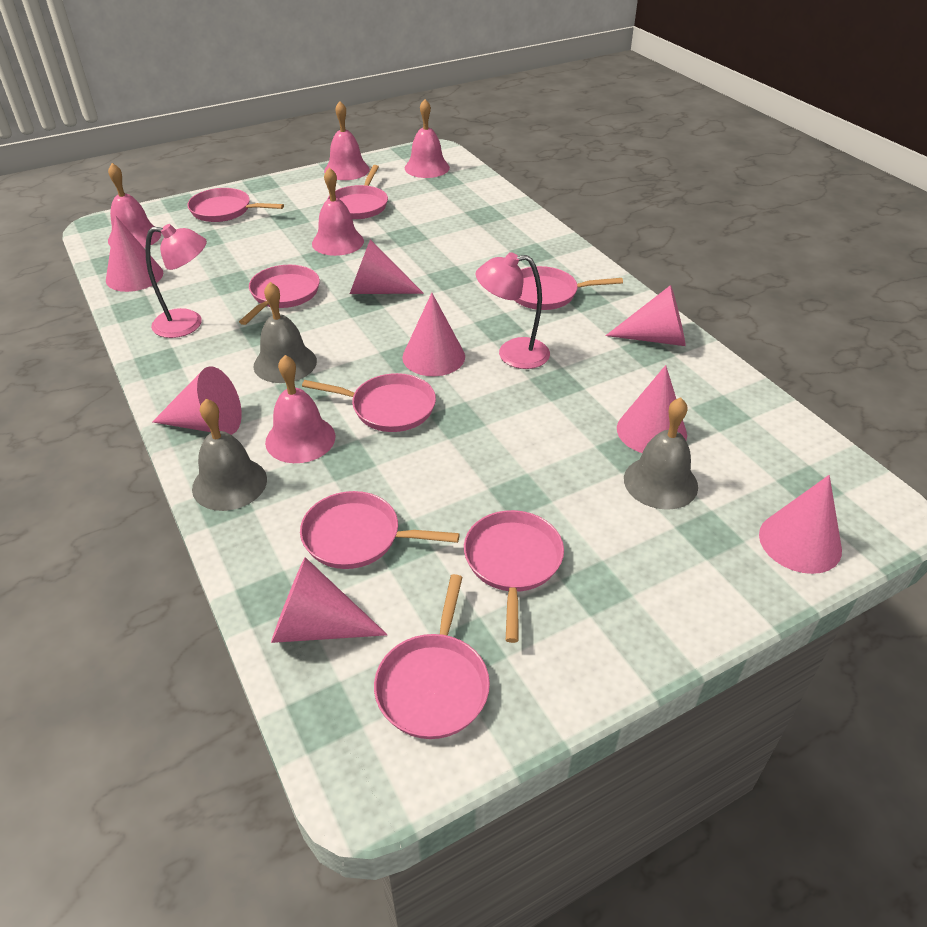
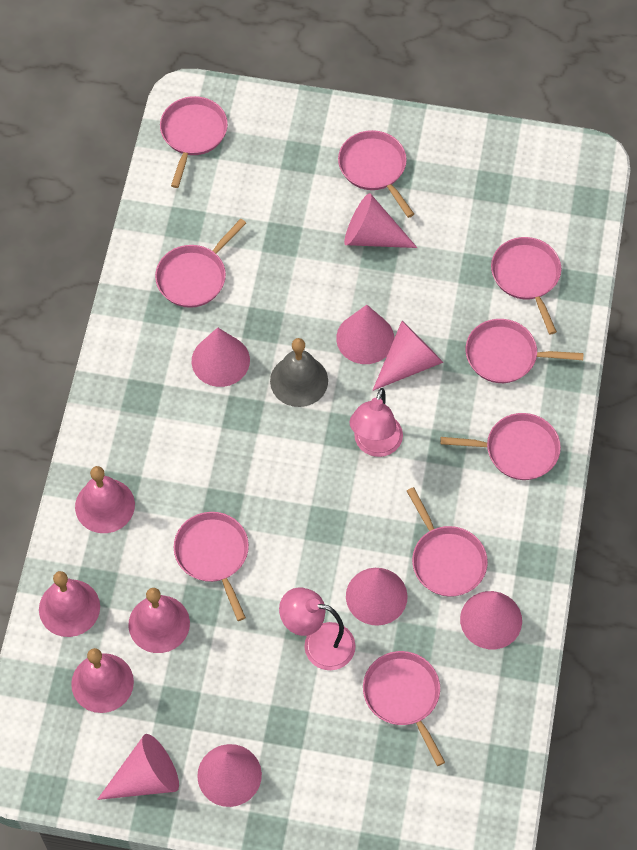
grey bell: 3 -> 1
pink bell: 5 -> 4
pink pan: 8 -> 9

